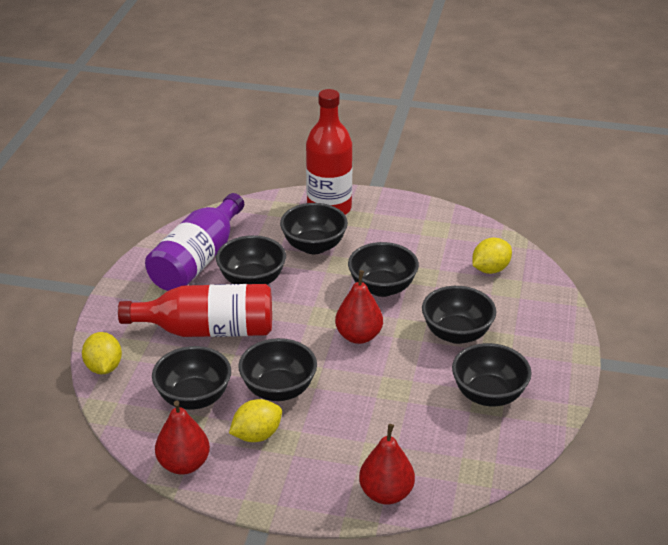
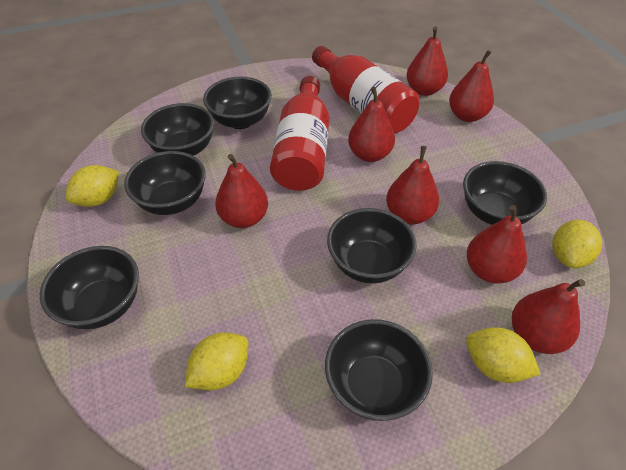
purple bottle: 1 -> 0
red pear: 3 -> 7
yellow lemon: 3 -> 4

